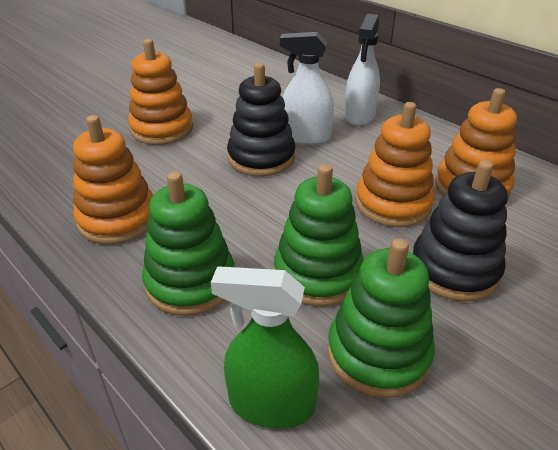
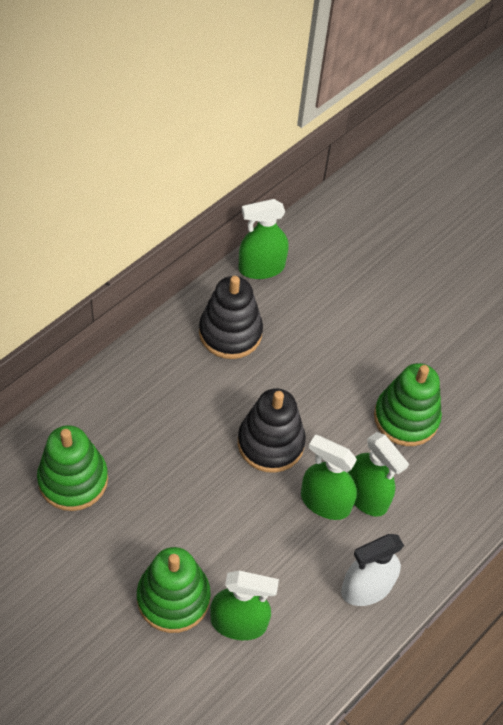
green spray bottle: 1 -> 4
orange stacking toy: 4 -> 0
white spray bottle: 2 -> 1

